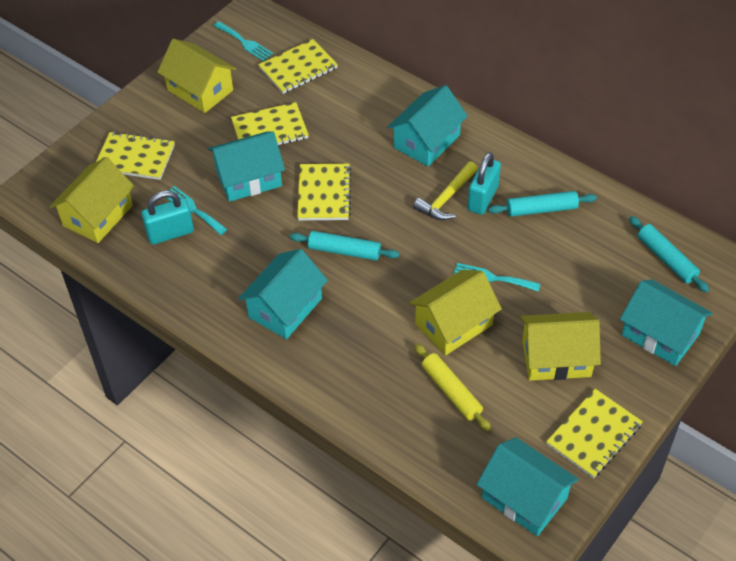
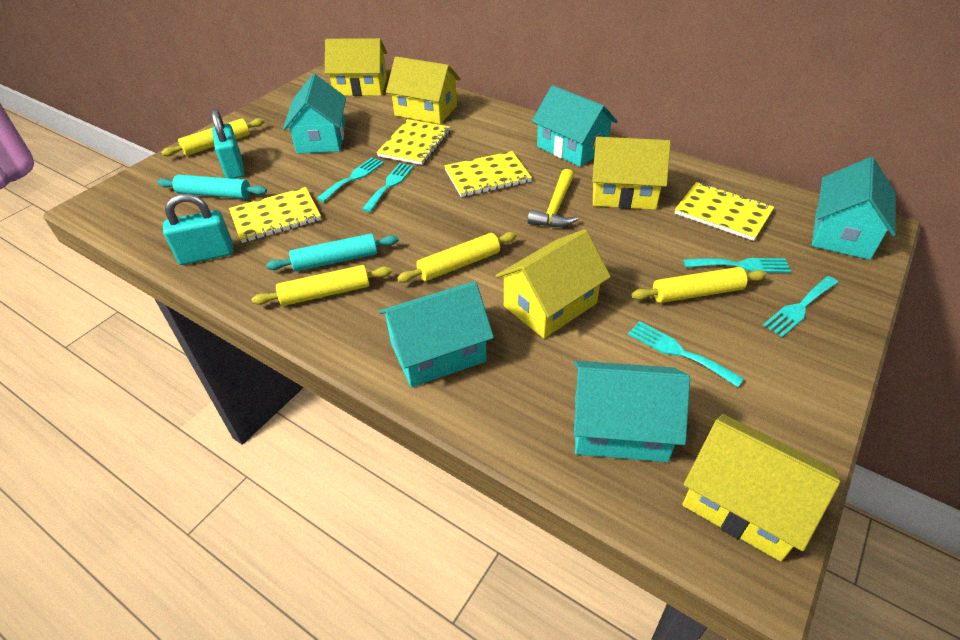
turquoise fork: 3 -> 5
turquoise rolling pin: 3 -> 2
yellow house: 4 -> 5
yellow notebook: 5 -> 4
yellow rolling pin: 1 -> 4

